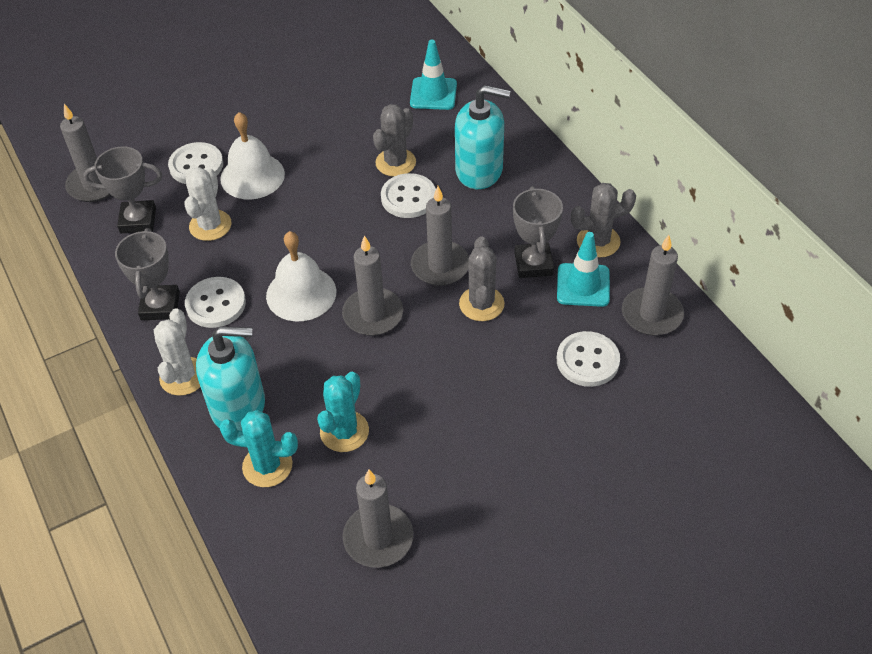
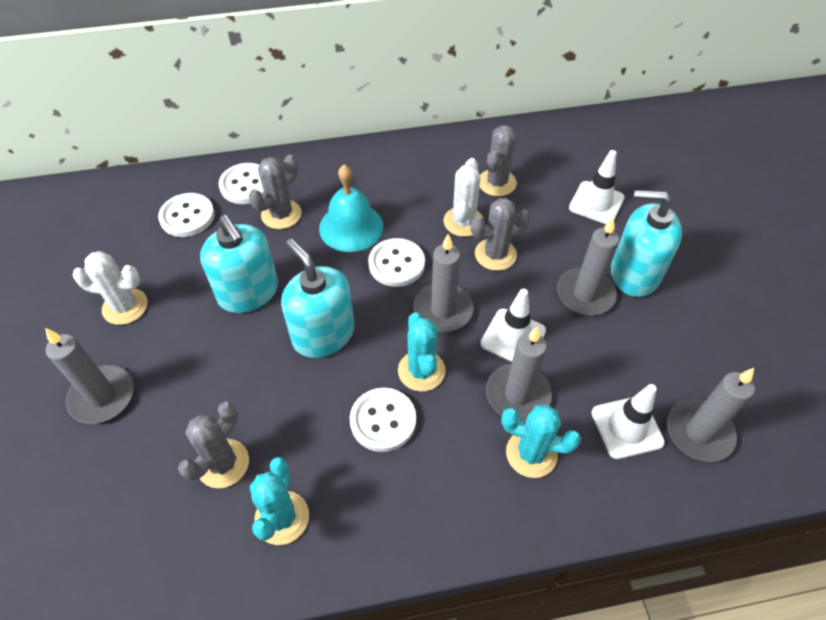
grey cactus: 3 -> 4
grey trophy: 3 -> 0
turquoise bell: 0 -> 1
turquoise cactus: 2 -> 3
turquoise soap dispenser: 2 -> 3
turquoise traffic cone: 2 -> 0
white bell: 2 -> 0
white traffic cone: 0 -> 3

